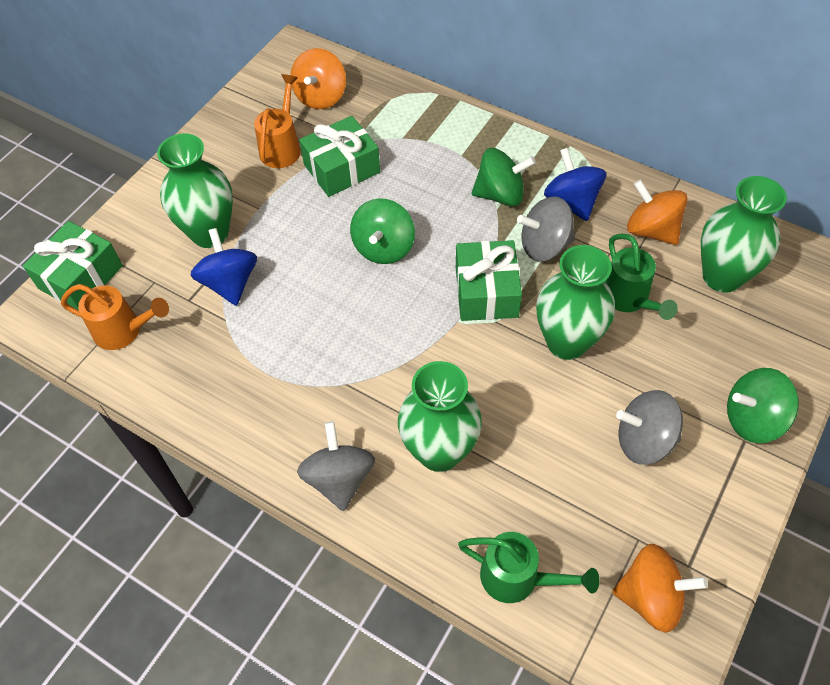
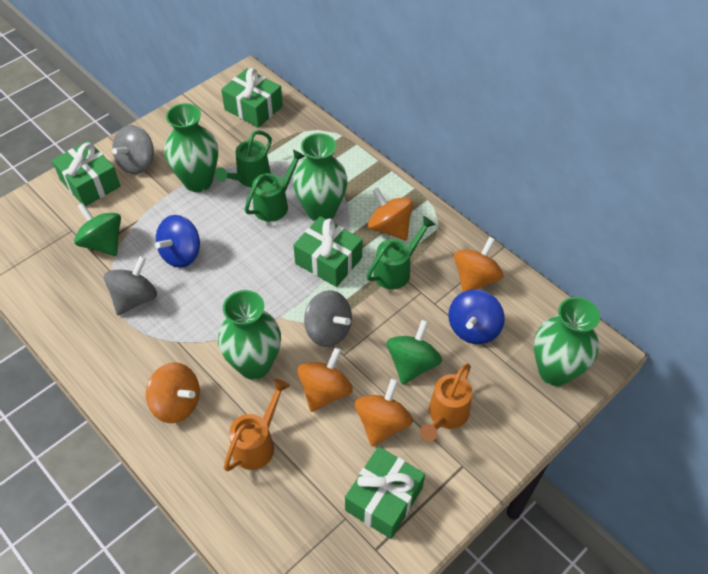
green gift: 3 -> 4
green spinning top: 3 -> 2
green watering can: 2 -> 3
orange spinning top: 3 -> 5

